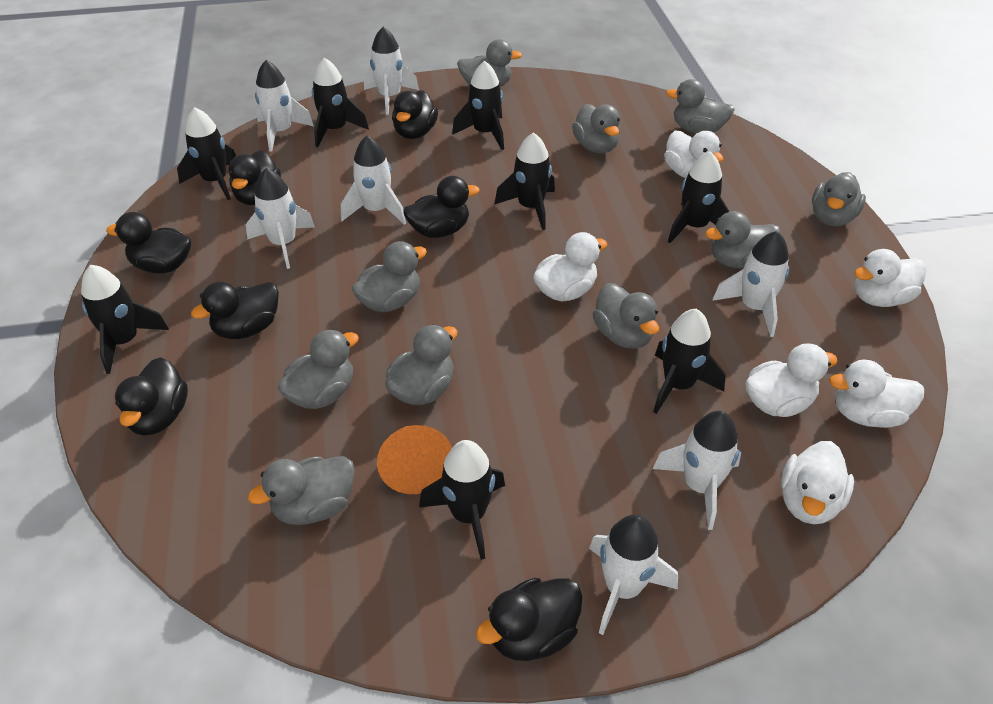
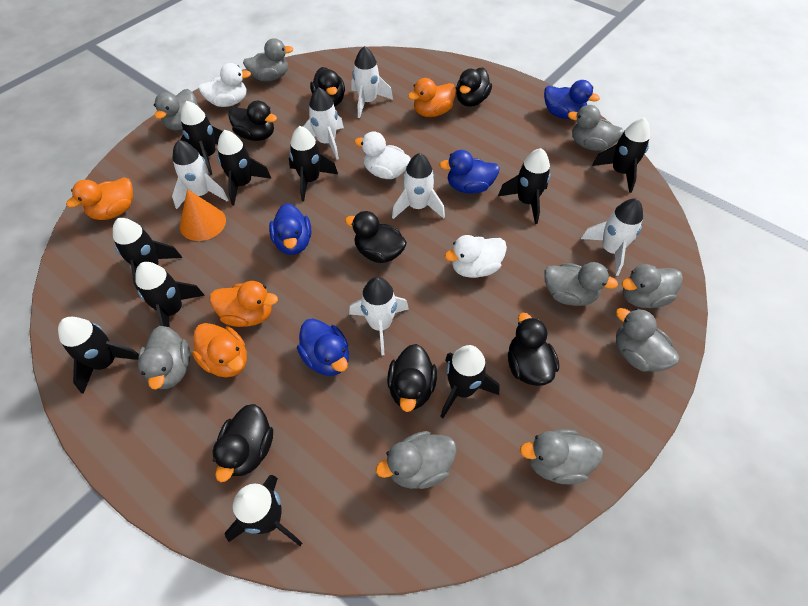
black rocket: 8 -> 10
blue duck: 0 -> 4
grey duck: 10 -> 9
orange duck: 0 -> 4
white duck: 6 -> 3
white rocket: 7 -> 6

